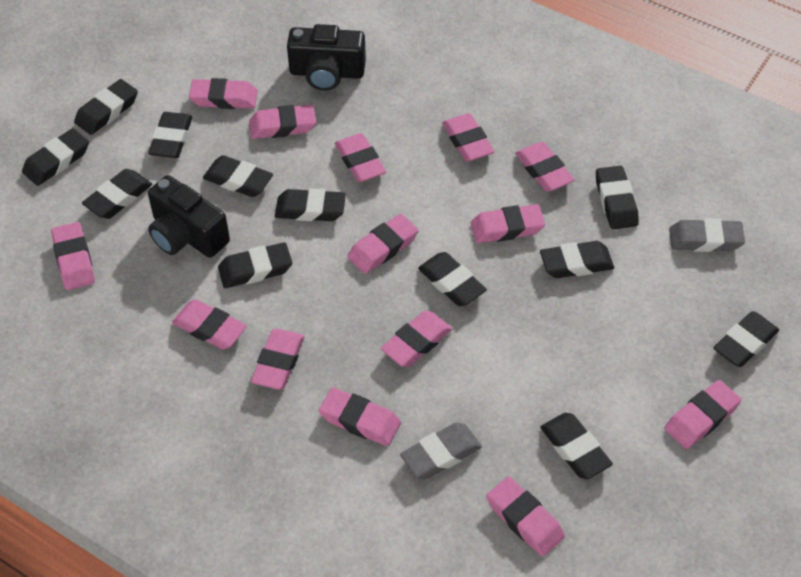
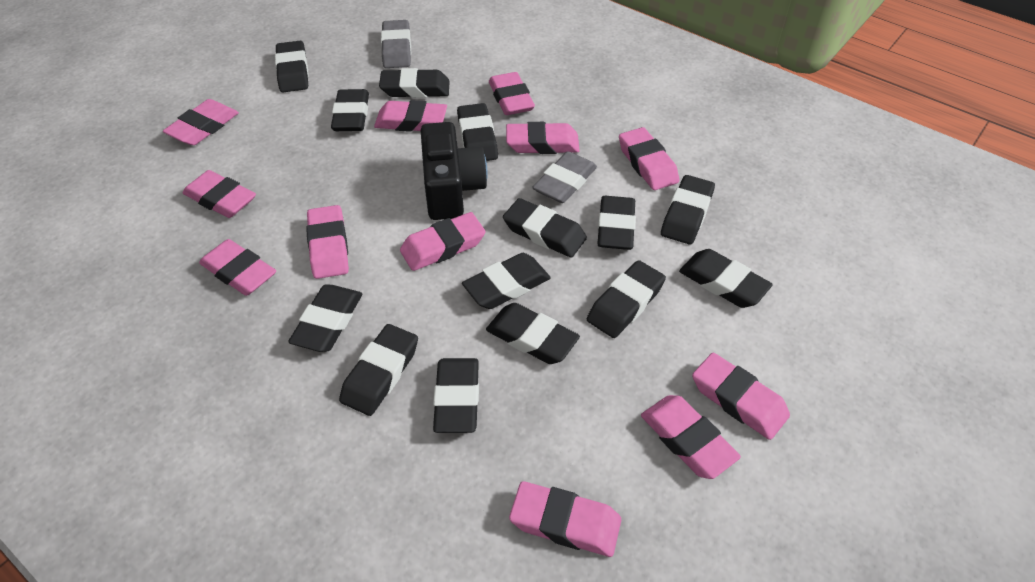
black camera: 2 -> 1
black eraser: 12 -> 14
pink eraser: 14 -> 12

